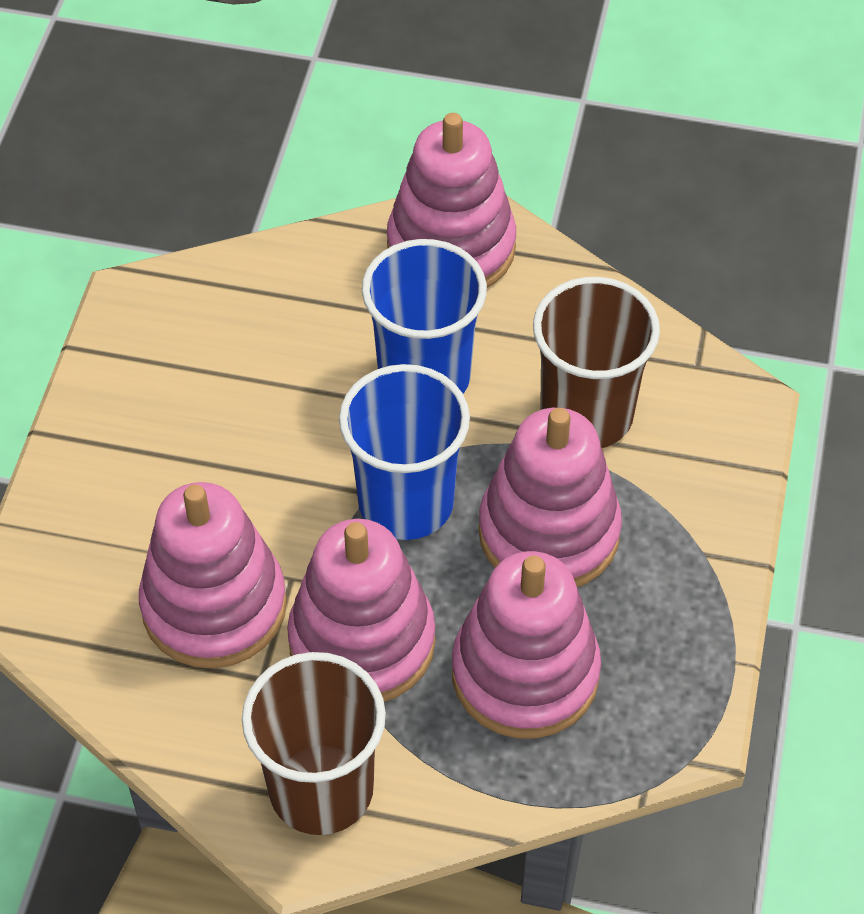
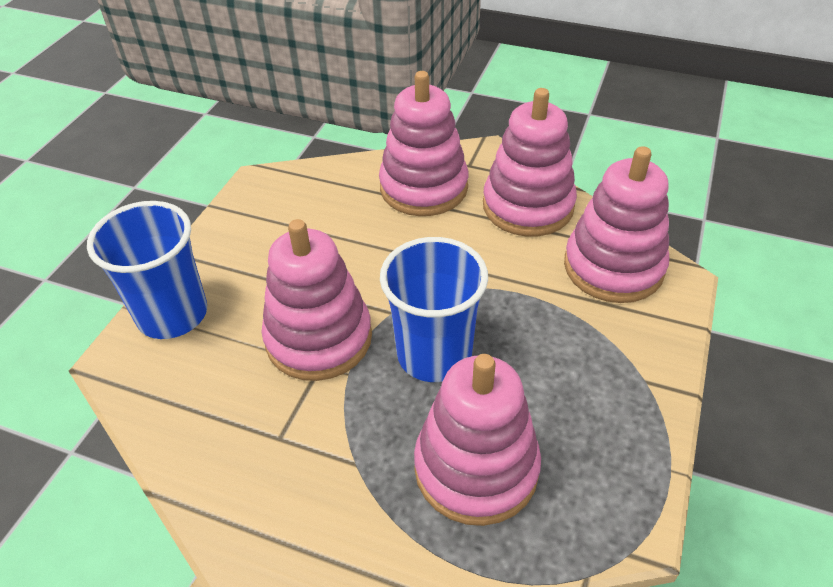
brown cup: 2 -> 0

